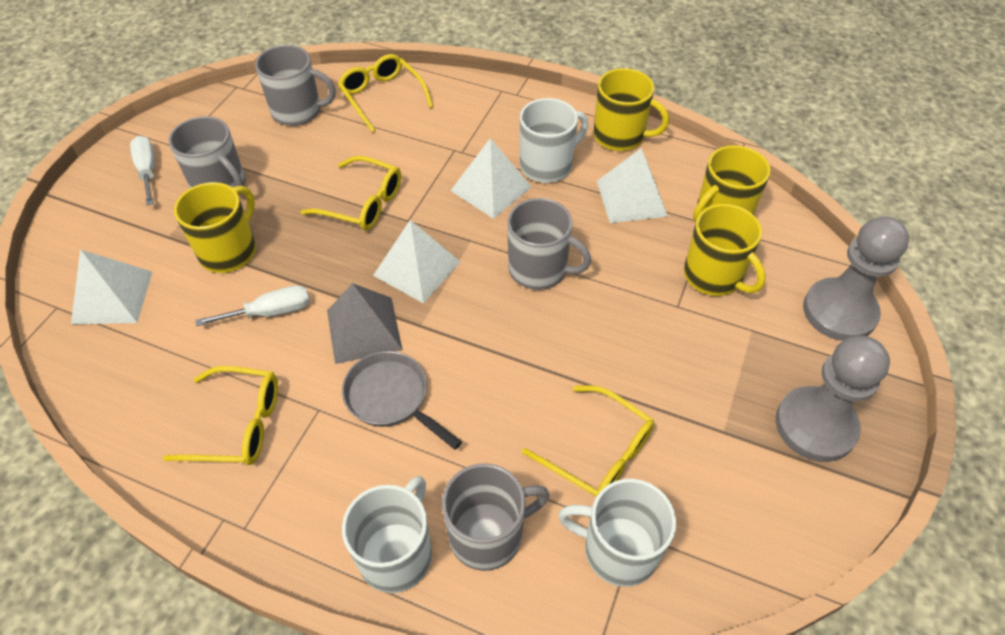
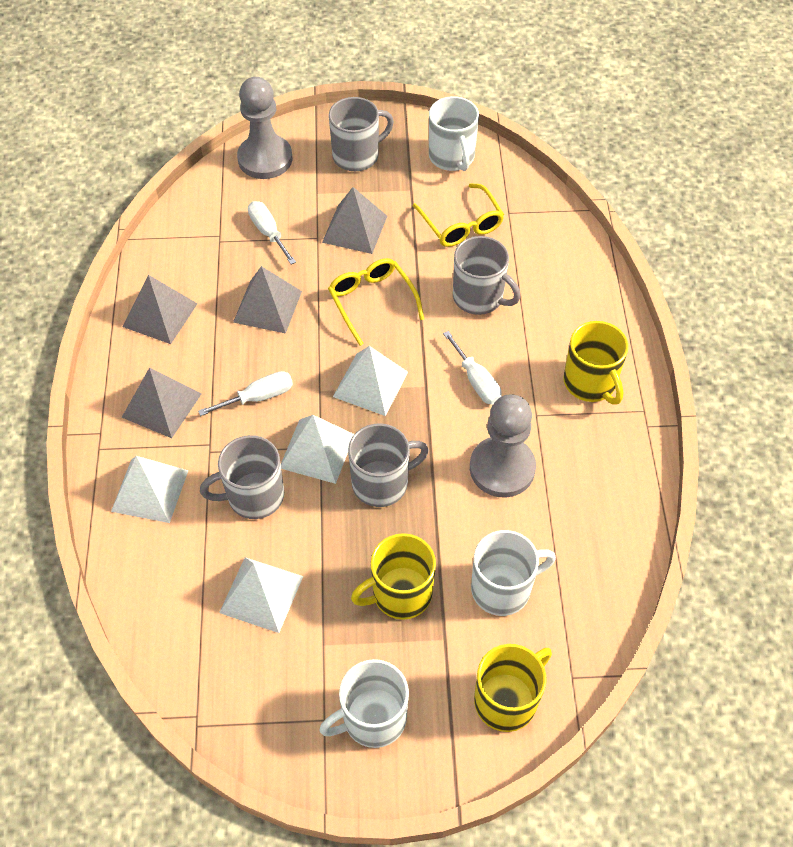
grey pan: 1 -> 0
grey pyramid: 1 -> 4
white screwdriver: 2 -> 3
yellow glasses: 4 -> 2
yellow mug: 4 -> 3

